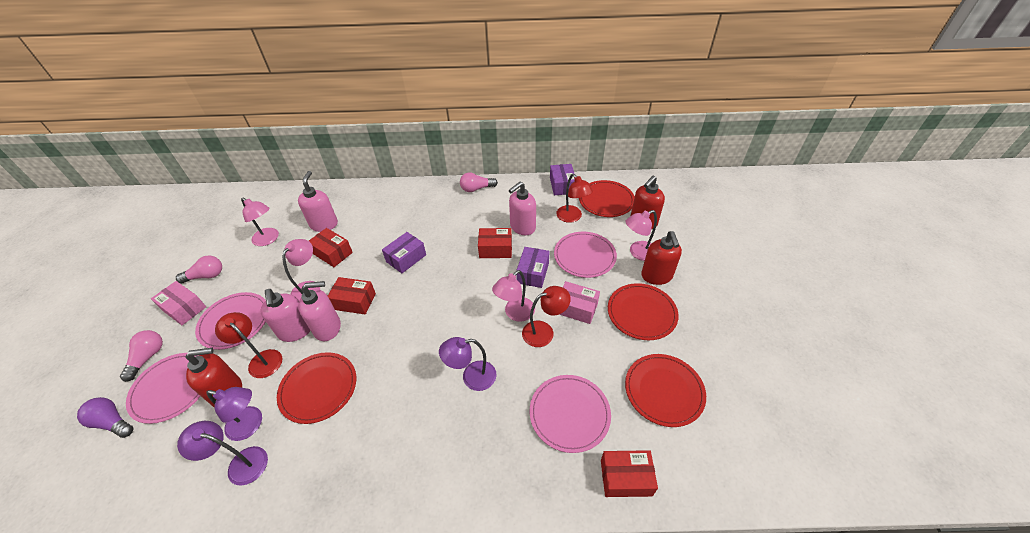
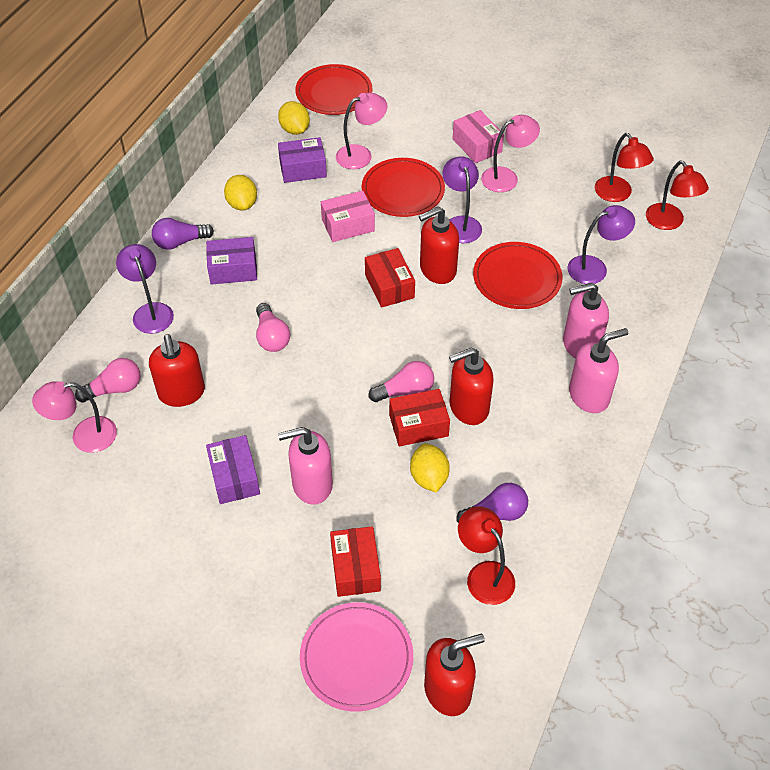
pink lamp: 4 -> 3
pink plate: 4 -> 1
pink soap dispenser: 4 -> 3
purple light bulb: 1 -> 2
red box: 4 -> 3
red plate: 4 -> 3
red soap dispenser: 3 -> 4
yellow lemon: 0 -> 3

